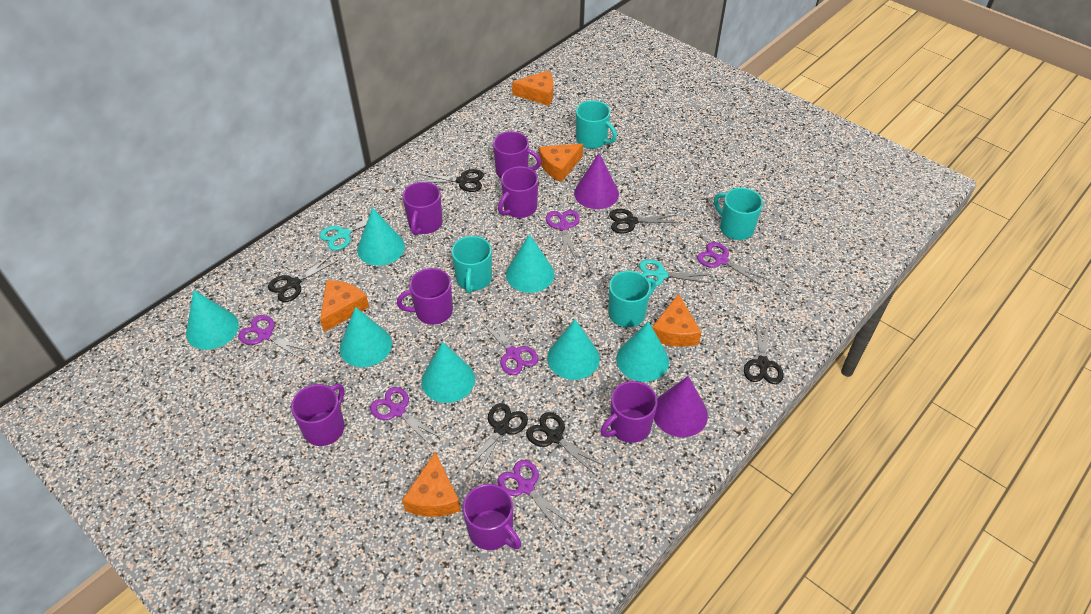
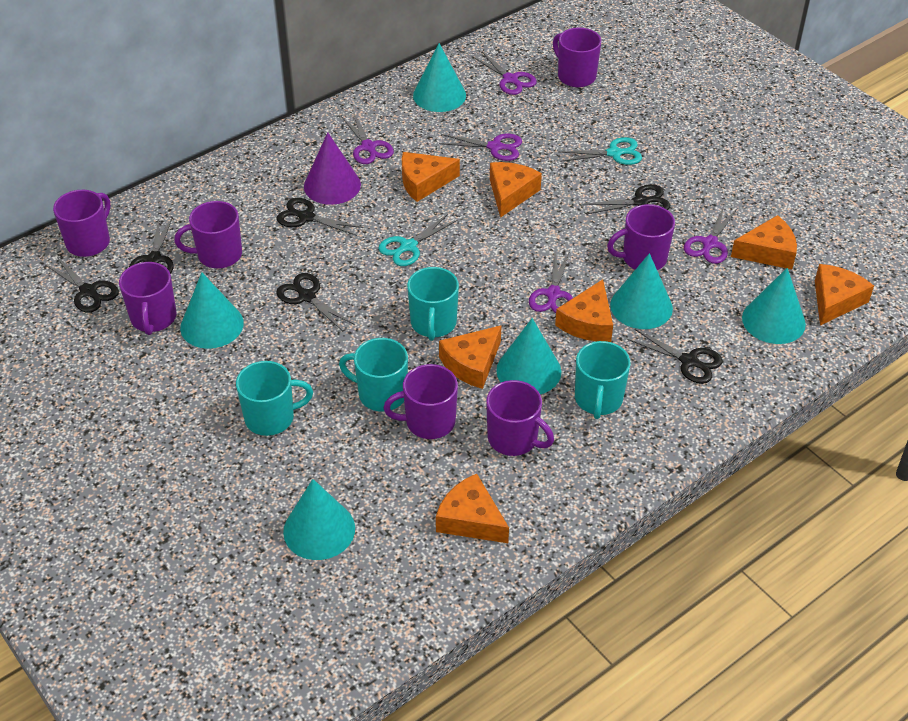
orange cheese: 5 -> 7
purple cone: 2 -> 1
purple scissors: 6 -> 5
turquoise cone: 7 -> 6

